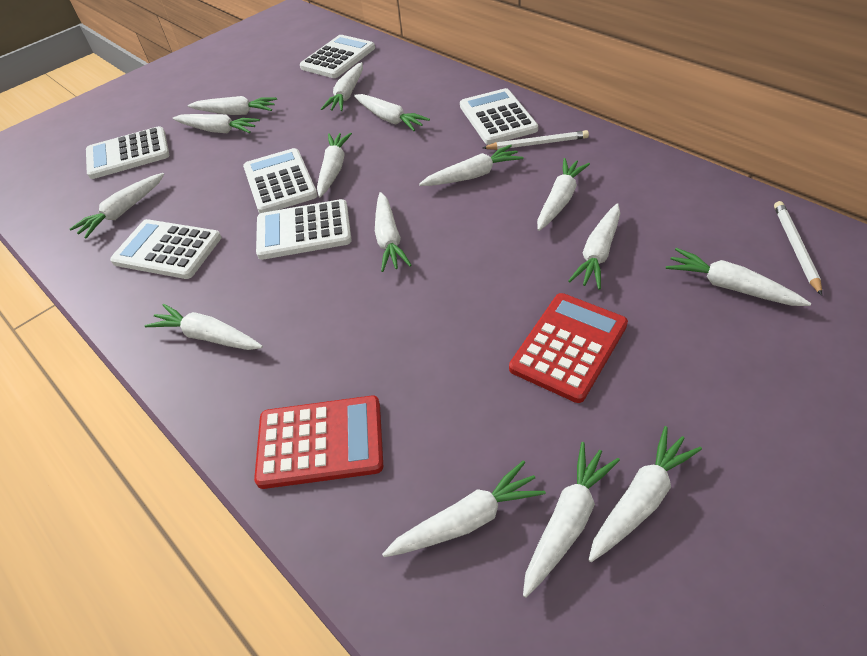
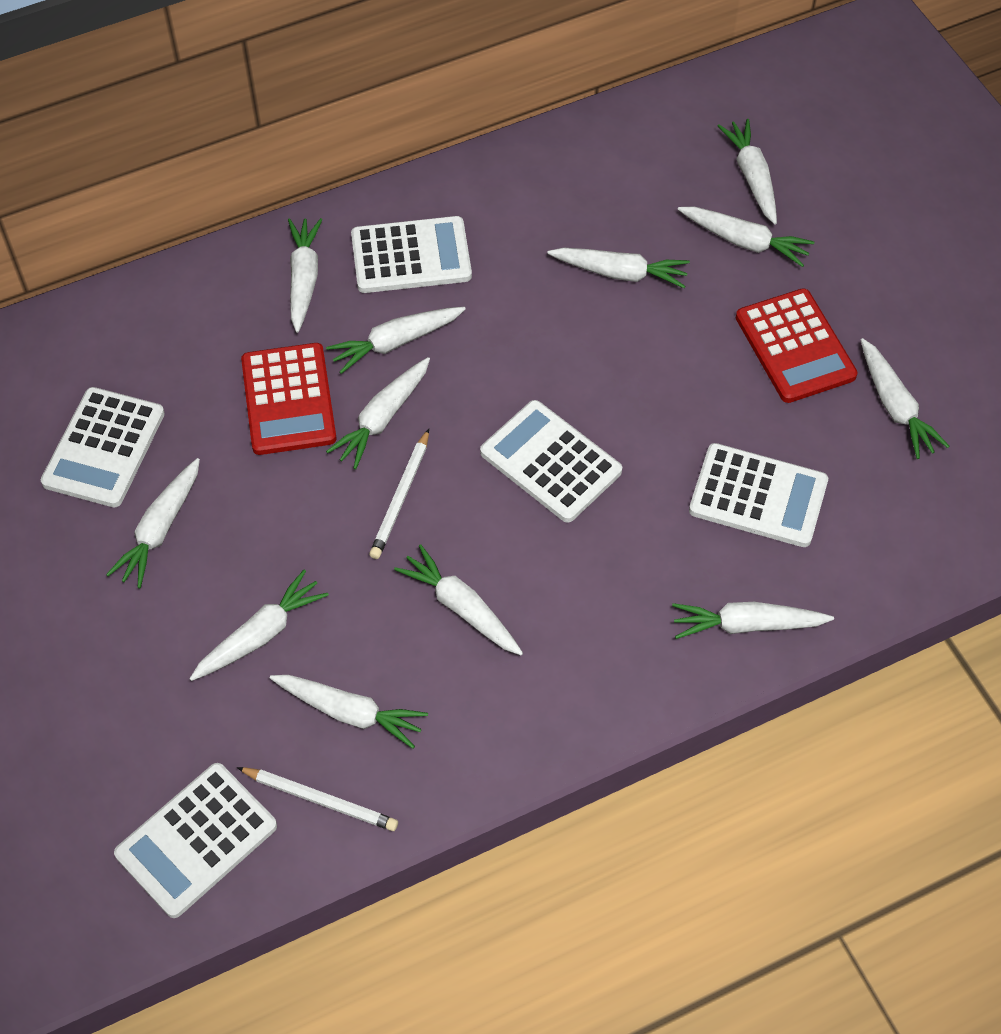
white calculator: 6 -> 5
white carrot: 15 -> 12

